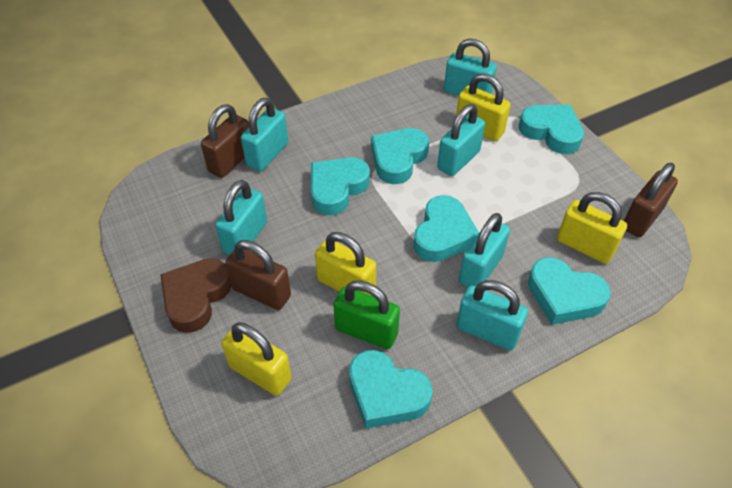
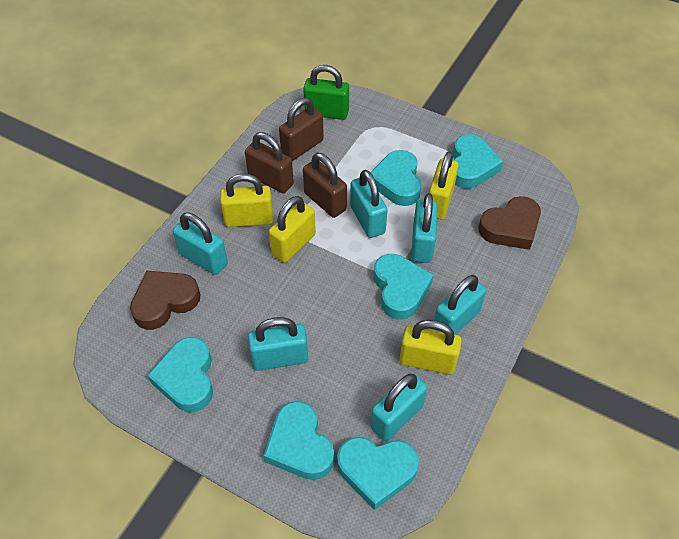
brown heart: 1 -> 2

